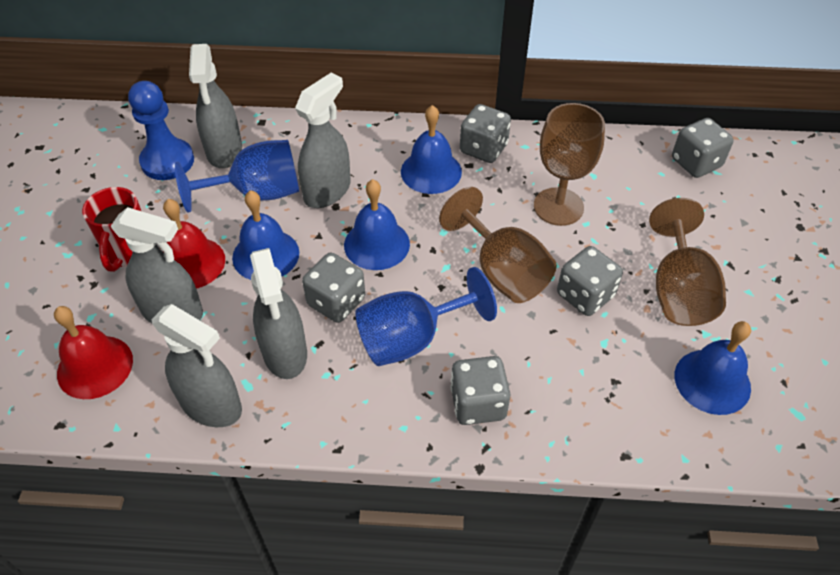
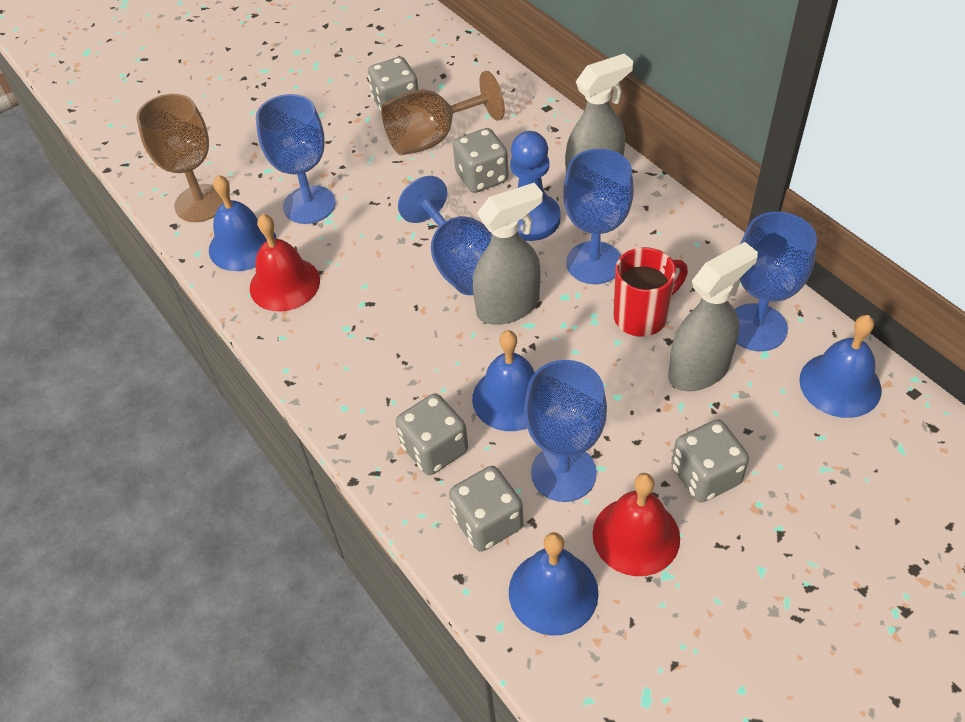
blue goblet: 2 -> 5
brown goblet: 3 -> 2
grey spray bottle: 5 -> 3

